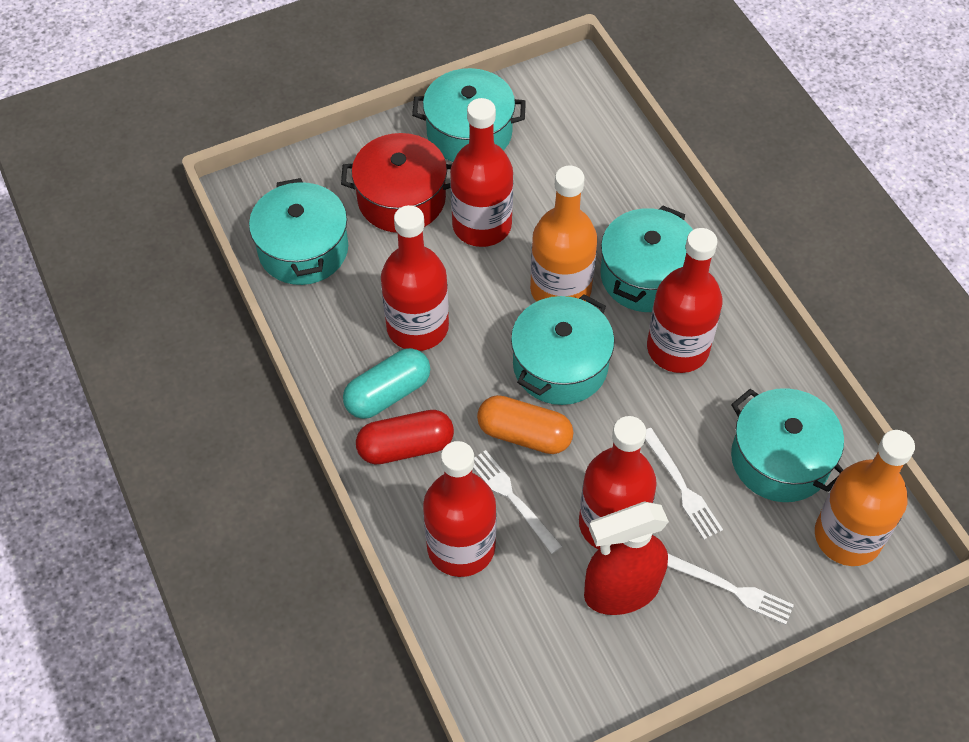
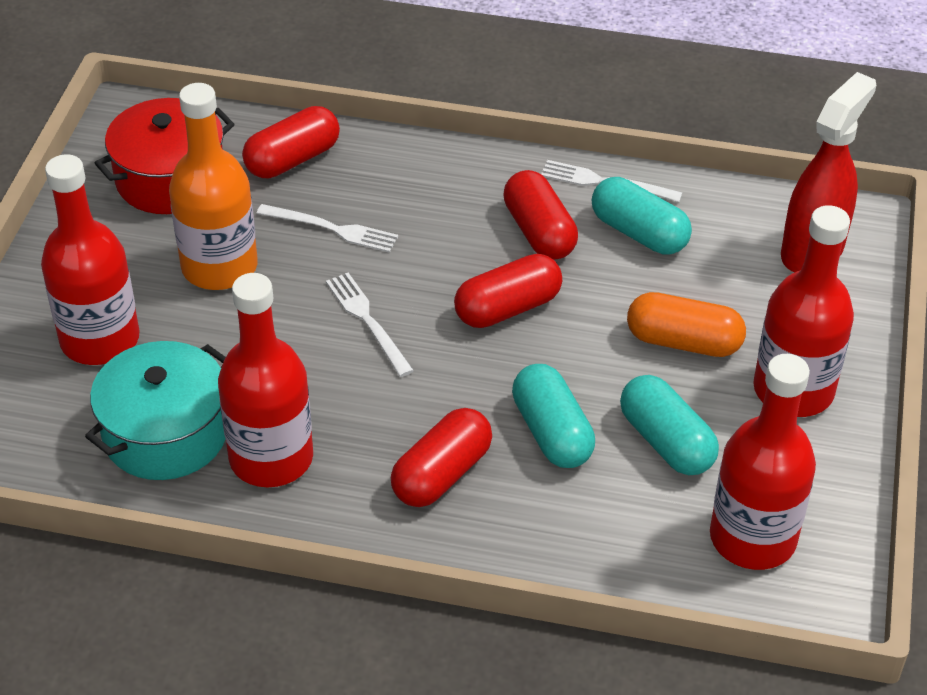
orange bottle: 2 -> 1
red bottle: 5 -> 4
red capsule: 1 -> 4
turquoise capsule: 1 -> 3
turquoise pot: 5 -> 1

